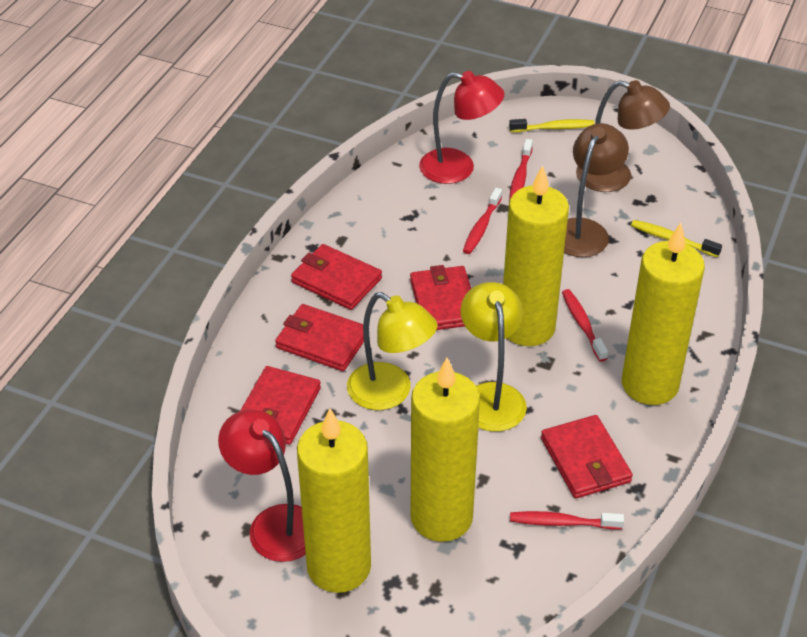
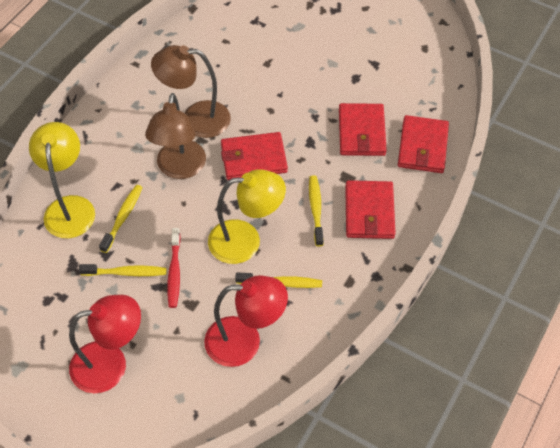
red toothbrush: 4 -> 1
red wallet: 5 -> 4
yellow candle: 4 -> 0
yellow toothbrush: 2 -> 4

